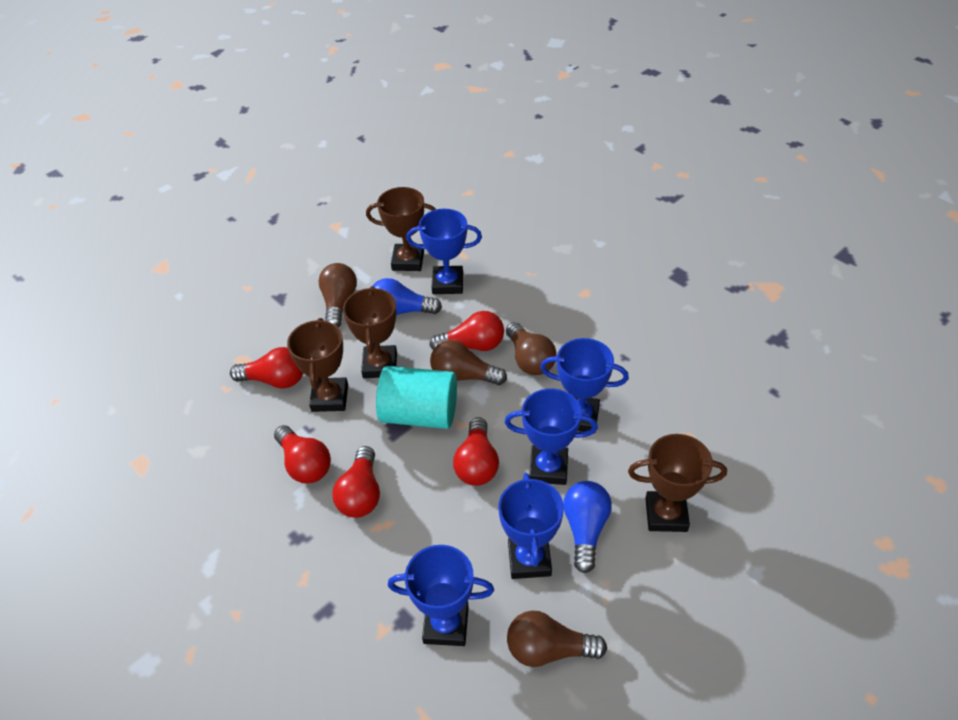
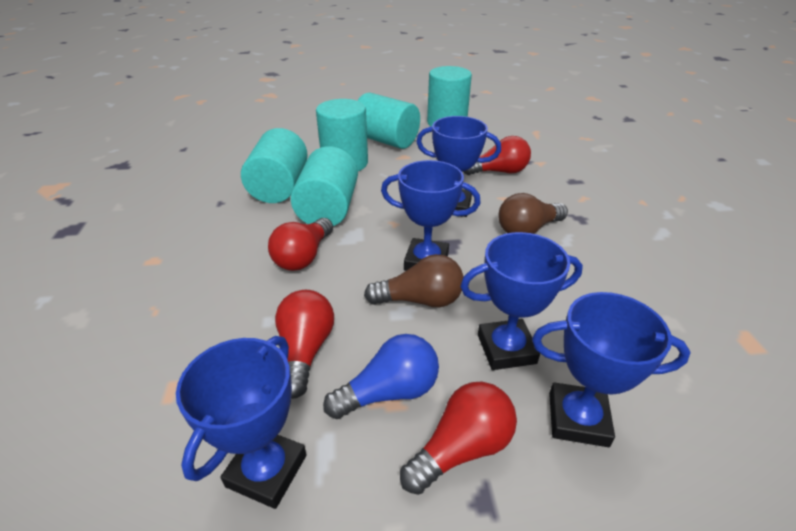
blue light bulb: 2 -> 1
brown light bulb: 4 -> 2
brown trophy: 4 -> 0
red light bulb: 5 -> 4
turquoise cylinder: 1 -> 5

